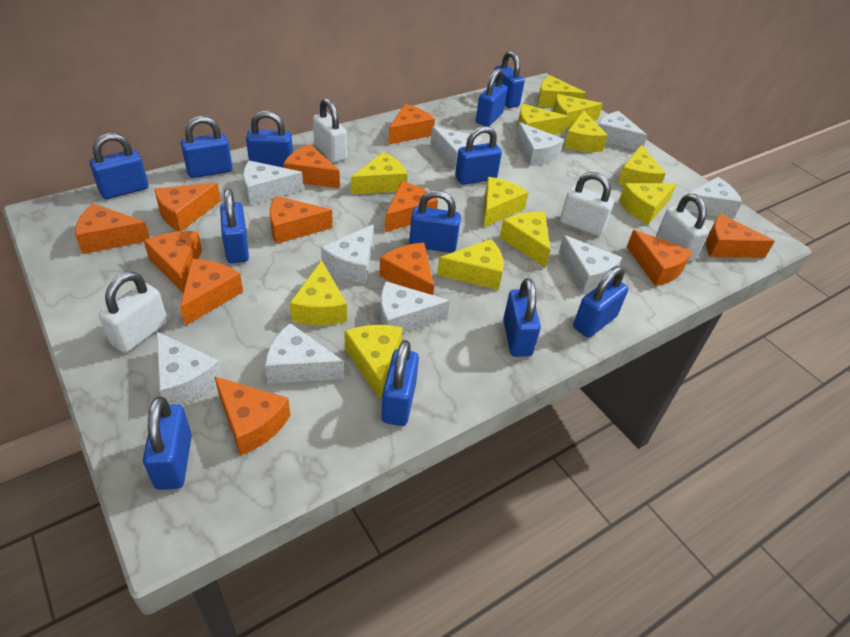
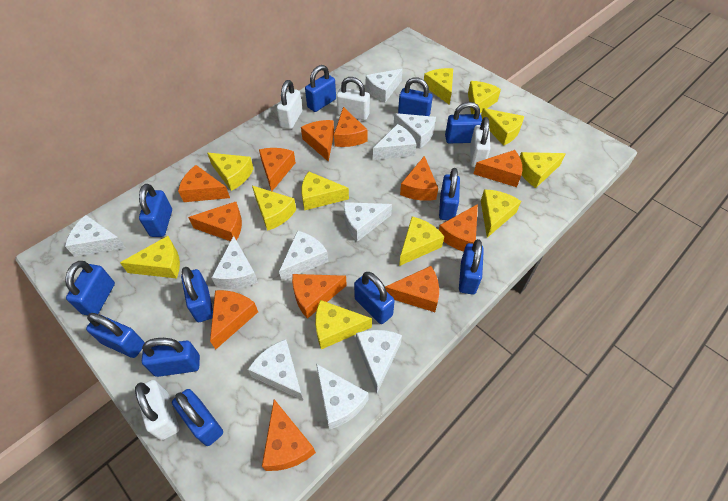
yellow cheese: 12 -> 11

